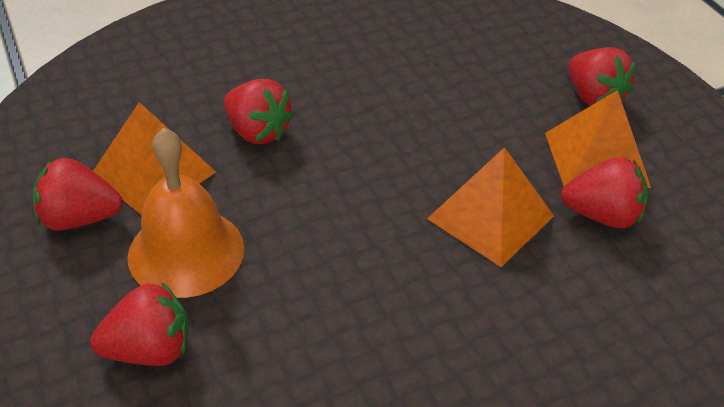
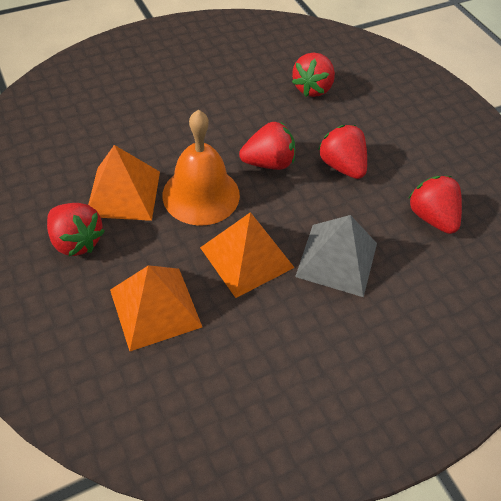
grey pyramid: 0 -> 1

